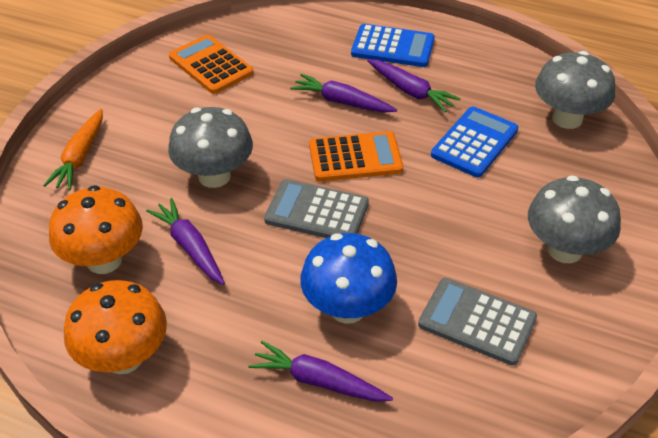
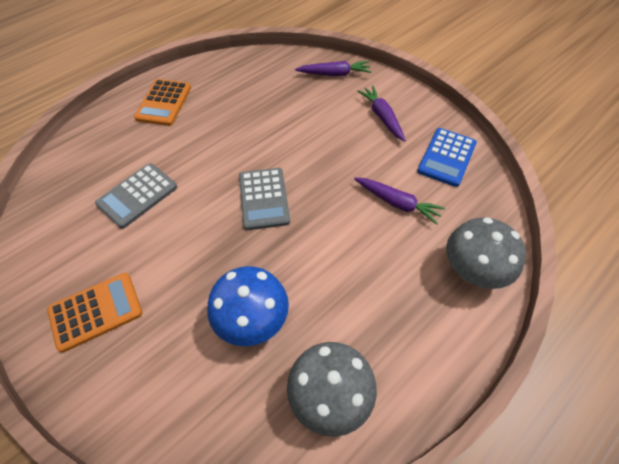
blue calculator: 2 -> 1
grey mushroom: 3 -> 2
orange carrot: 1 -> 0
orange mushroom: 2 -> 0
purple carrot: 4 -> 3

